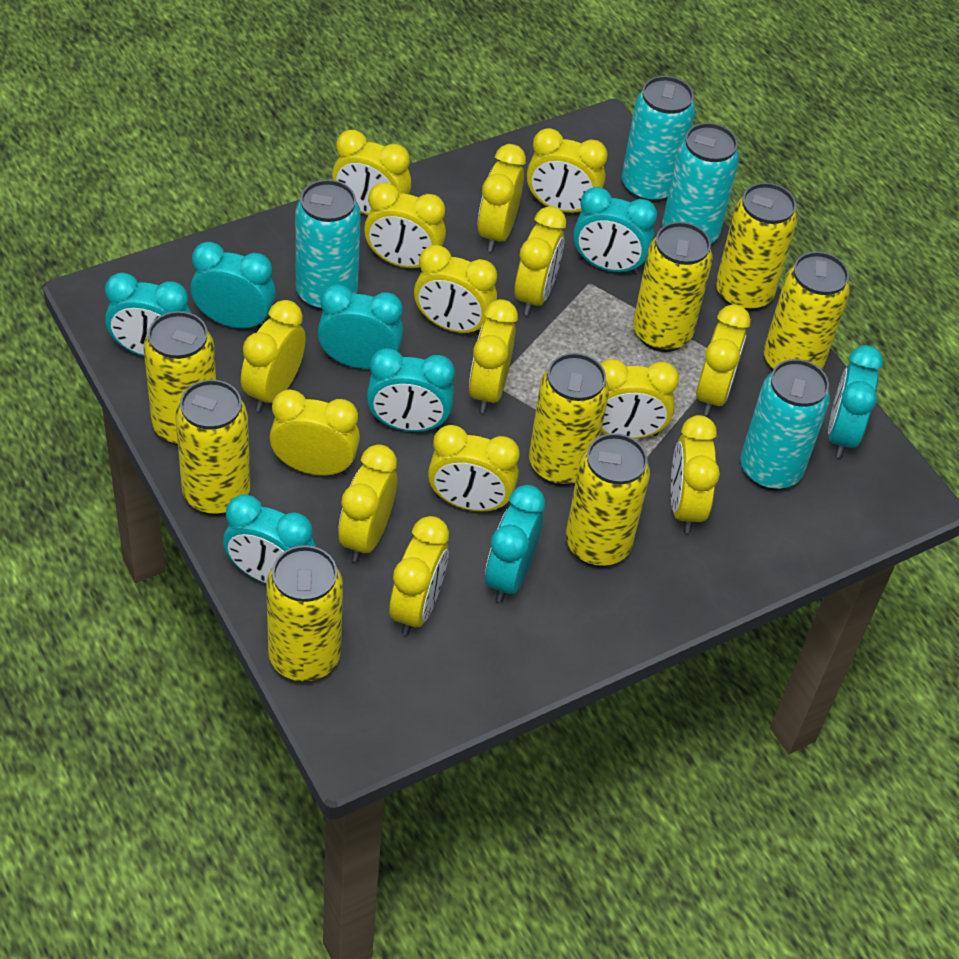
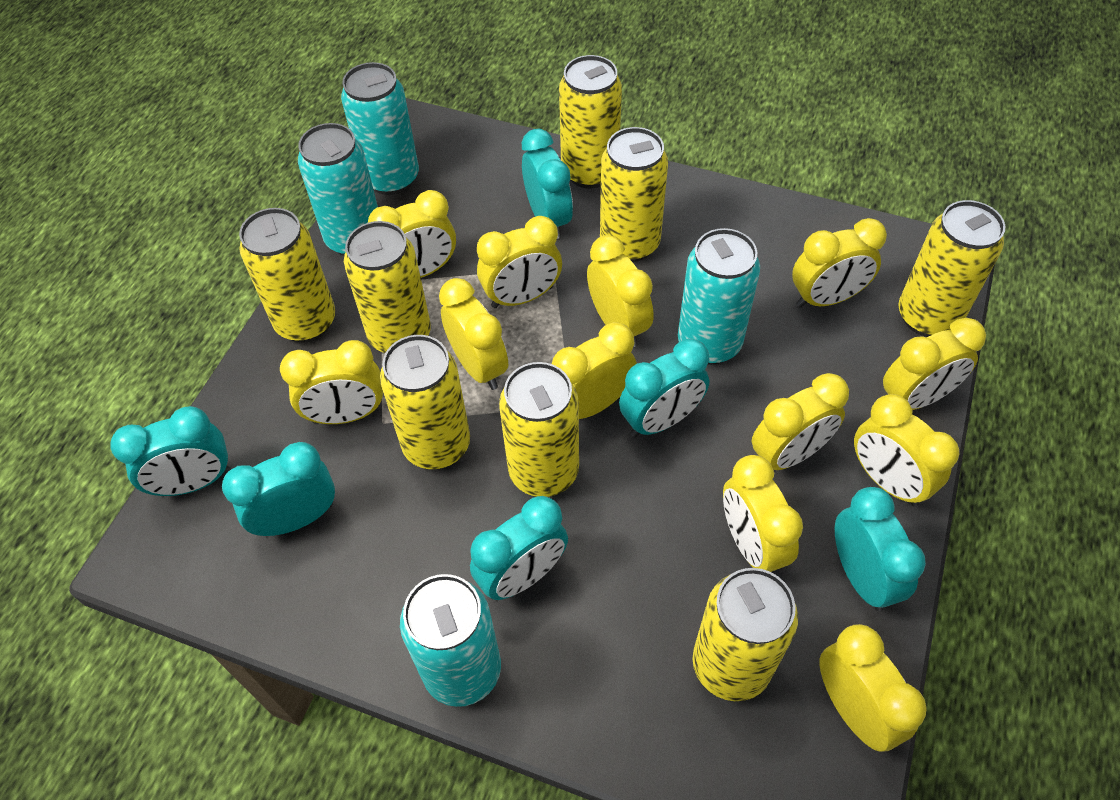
turquoise clock: 8 -> 6
yellow clock: 15 -> 12

